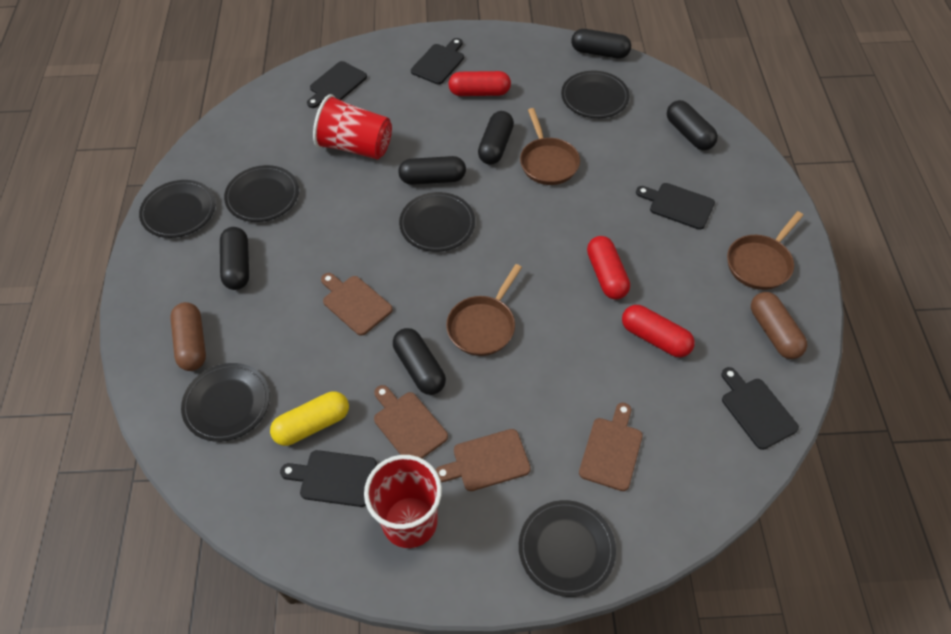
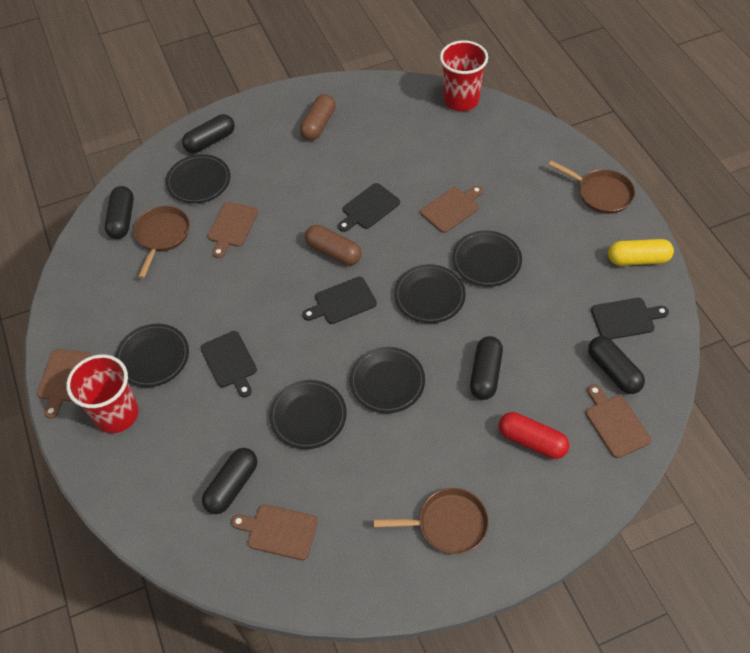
black capsule: 6 -> 5
black cutting board: 5 -> 4
brown cutting board: 4 -> 5
red capsule: 3 -> 1

